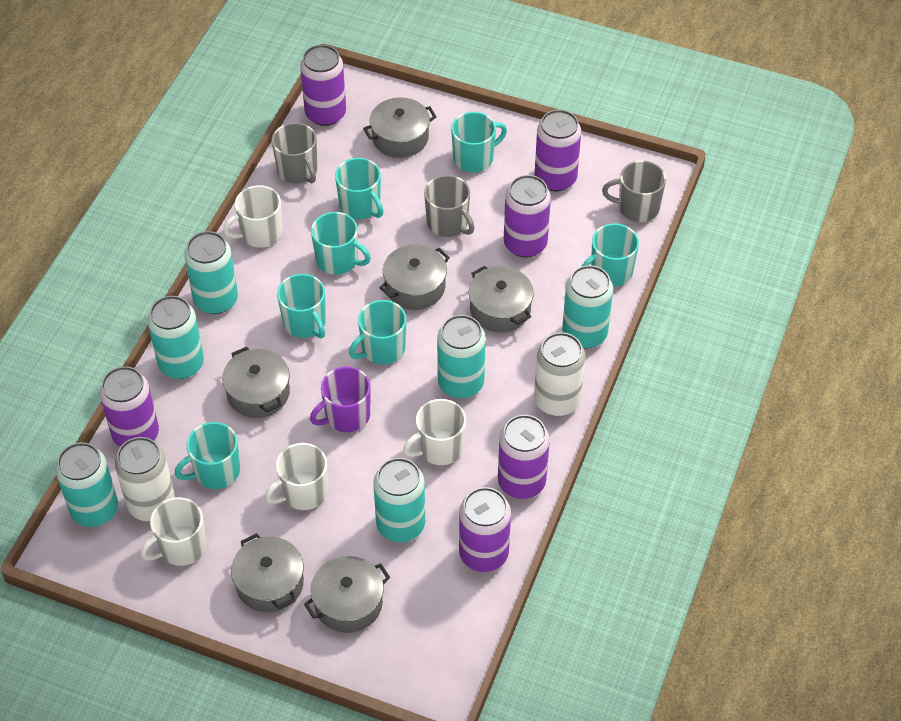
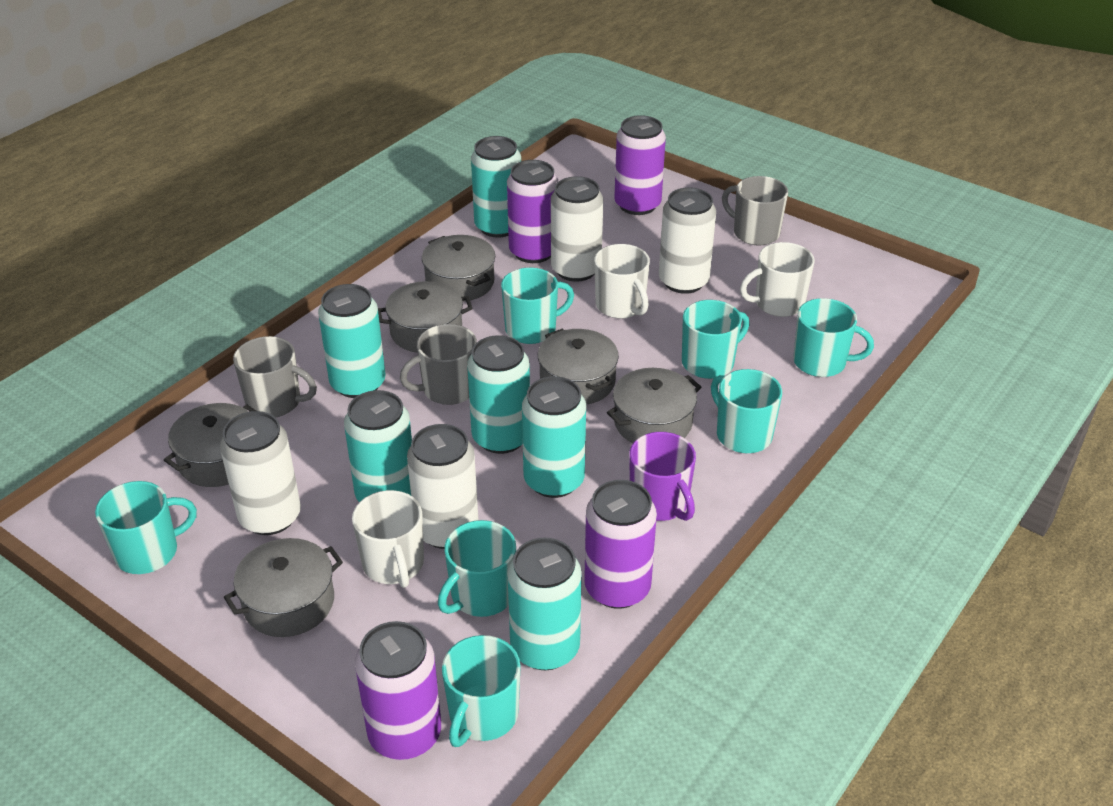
purple can: 6 -> 4
white can: 2 -> 4
white mug: 4 -> 3

